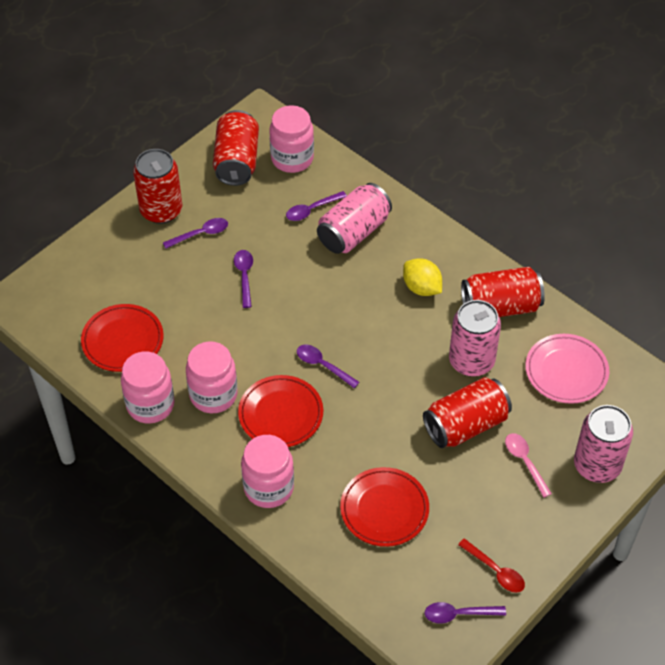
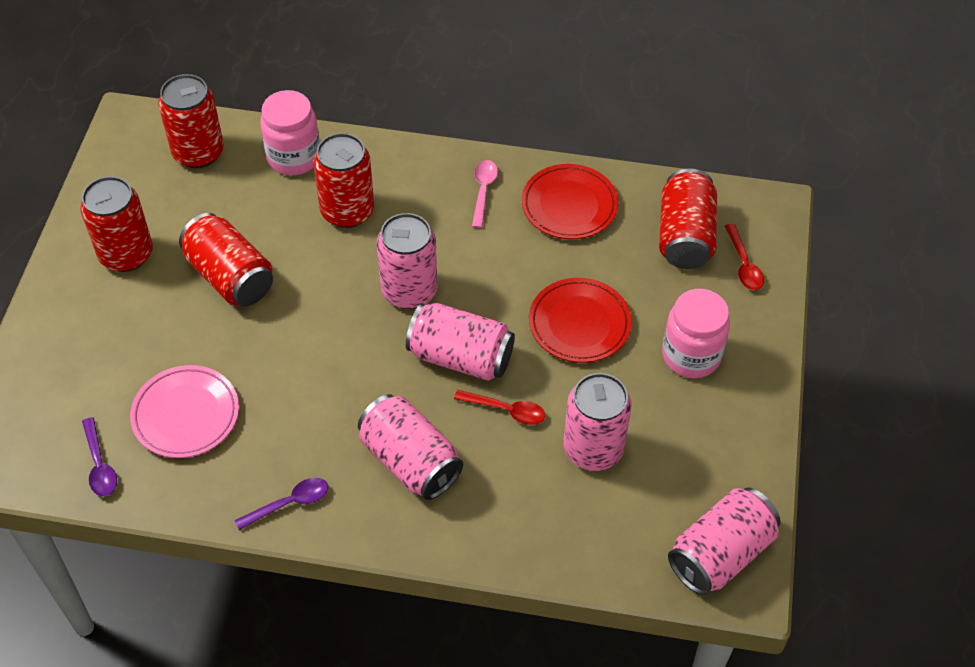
pink can: 3 -> 5
pink jar: 4 -> 2
purple spoon: 5 -> 2
red can: 4 -> 5
red plate: 3 -> 2
red spoon: 1 -> 2
yellow lemon: 1 -> 0

